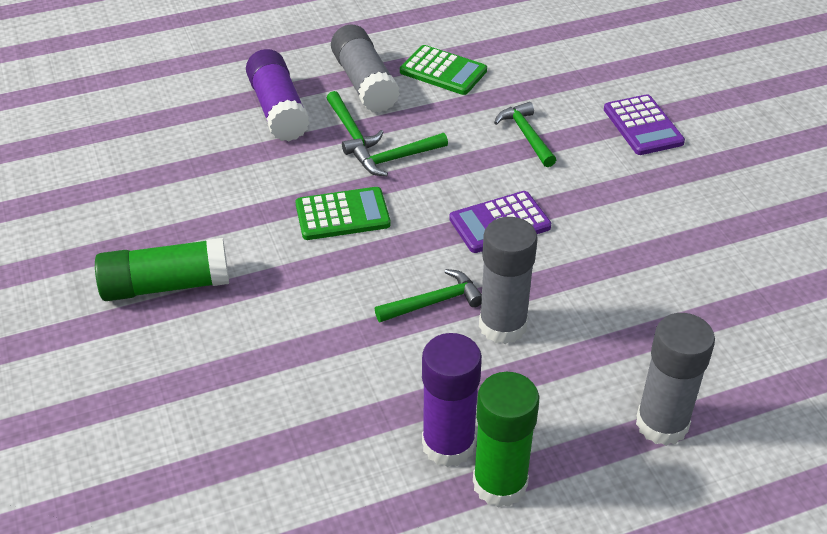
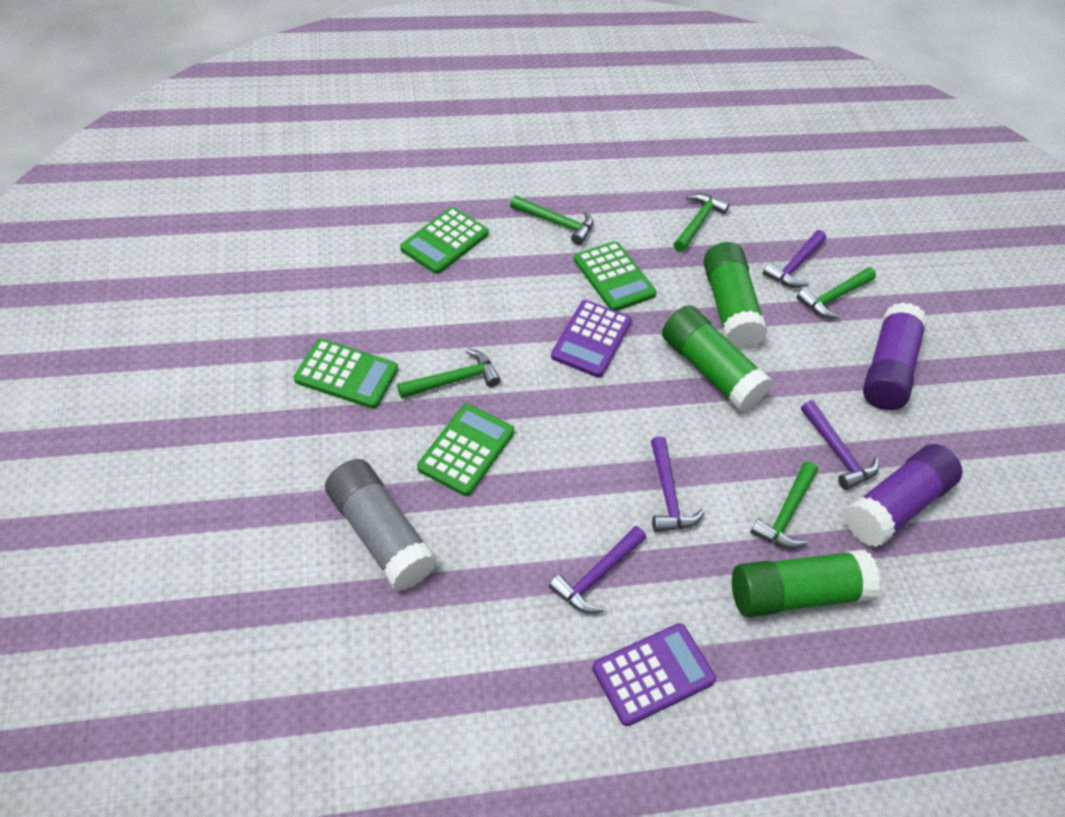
green calculator: 2 -> 4
green glue stick: 2 -> 3
green hammer: 4 -> 5
grey glue stick: 3 -> 1
purple hammer: 0 -> 4

